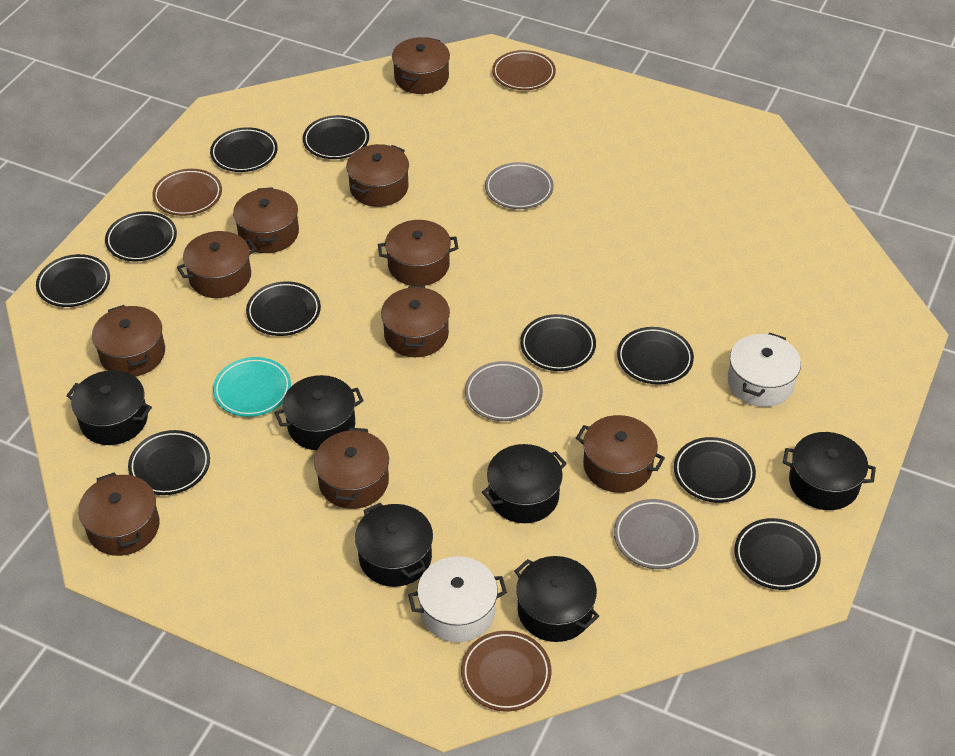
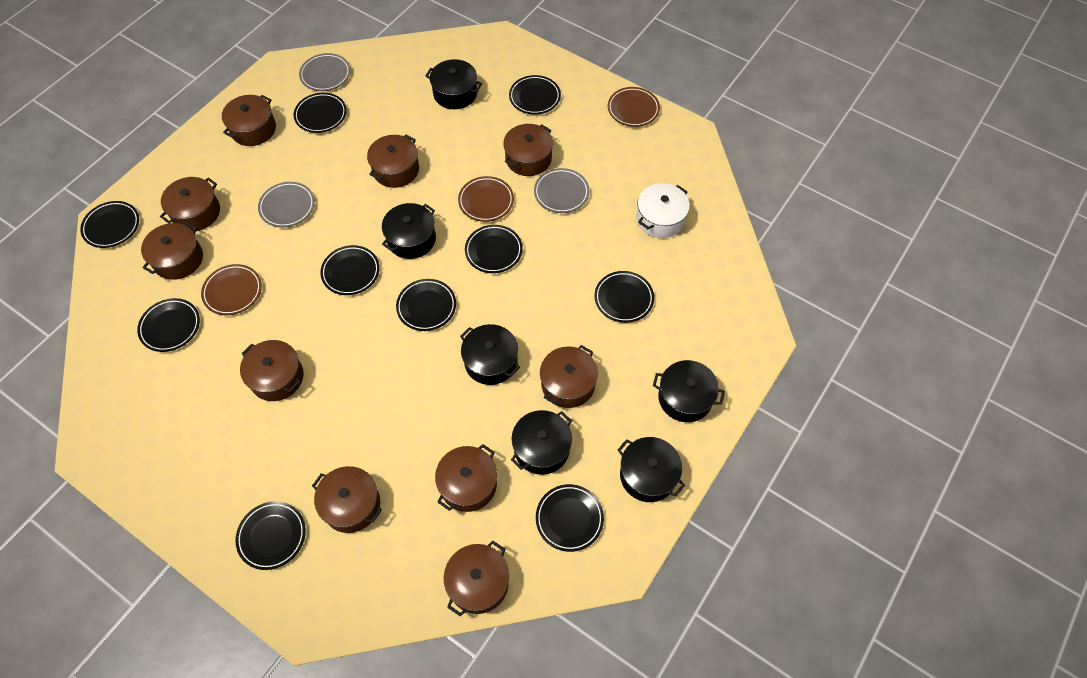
turquoise plate: 1 -> 0
white pot: 2 -> 1

